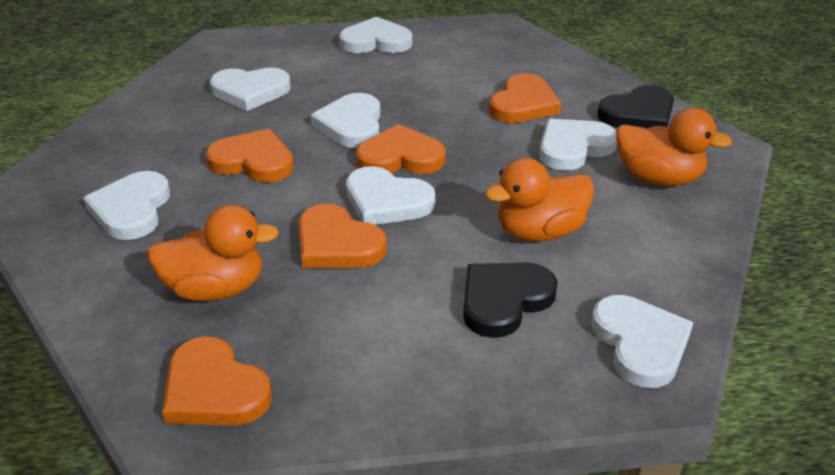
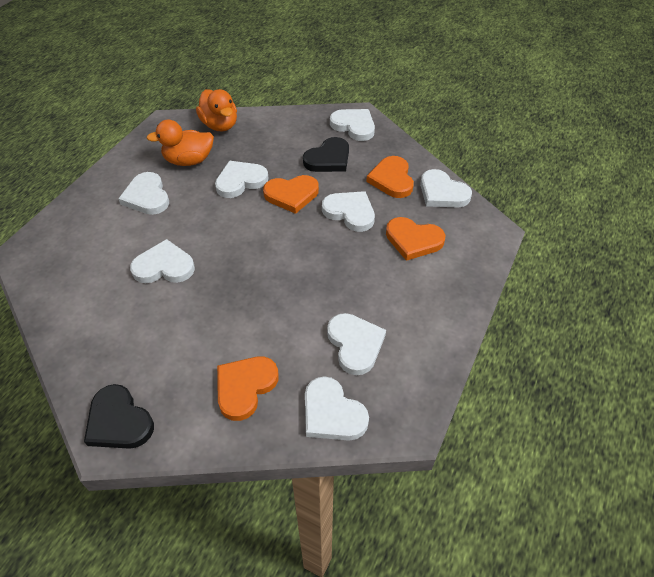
orange duck: 3 -> 2
orange heart: 5 -> 4
white heart: 7 -> 8

